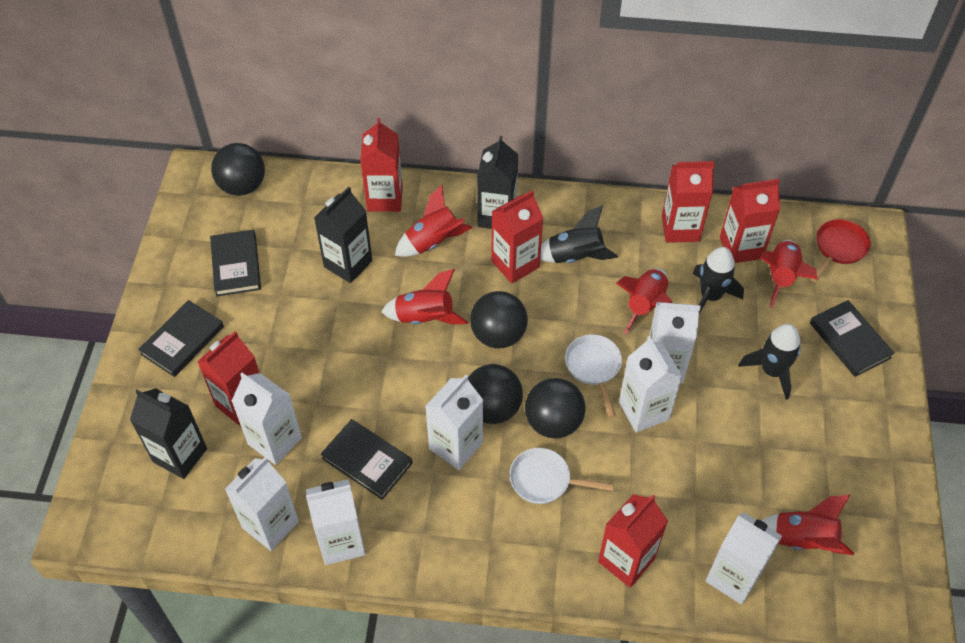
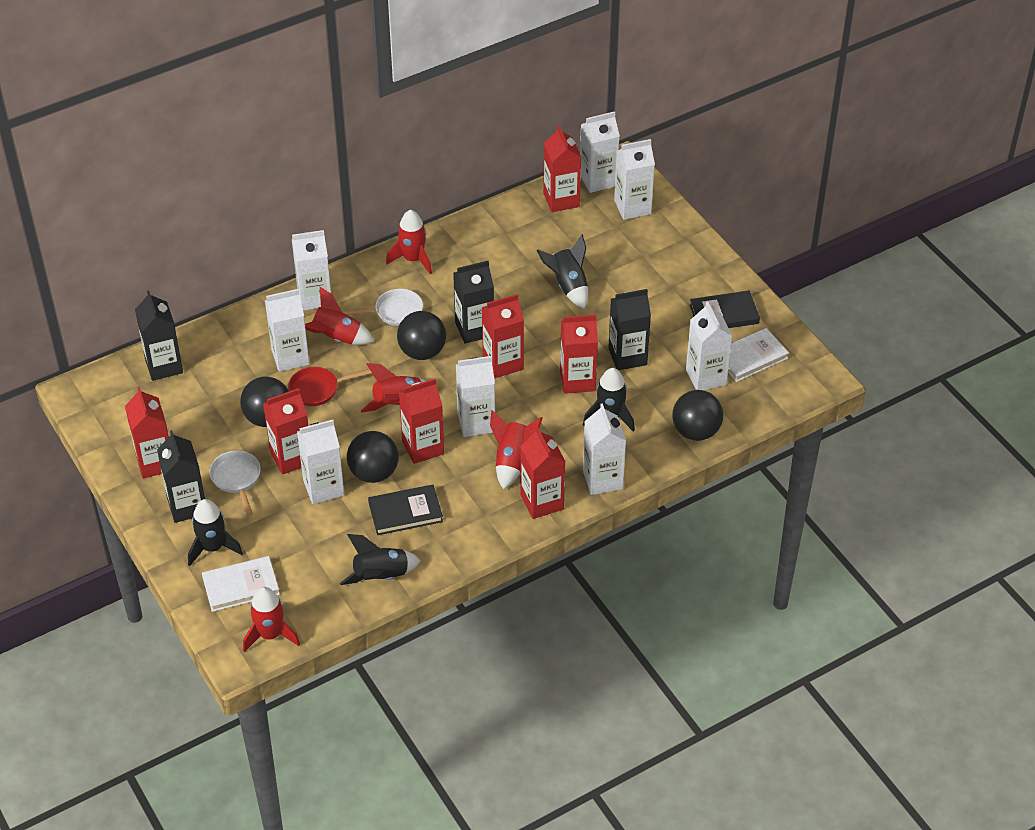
black book: 4 -> 2
black carton: 3 -> 4
black rocket: 3 -> 4
red carton: 6 -> 7
white book: 0 -> 2
white carton: 7 -> 8

